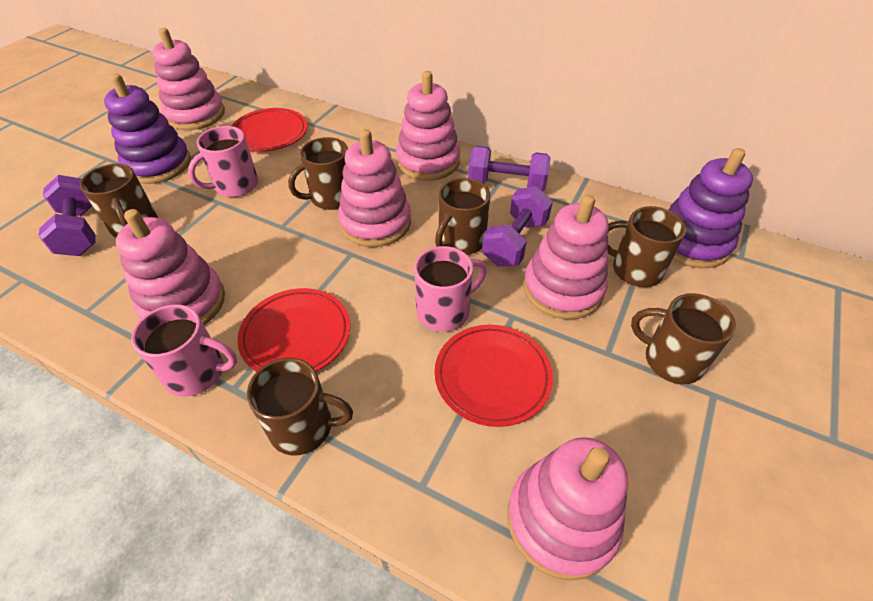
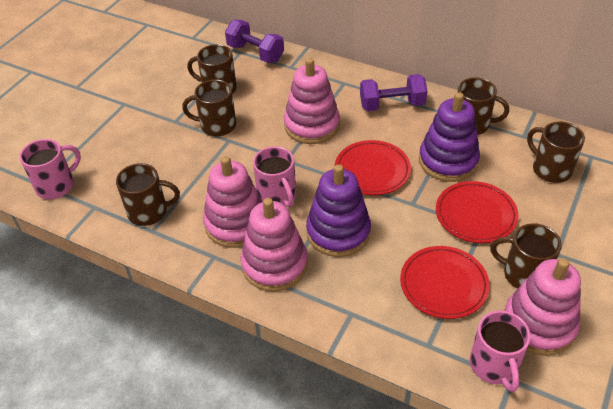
pink stacking toy: 6 -> 4
purple dumbbell: 3 -> 2

